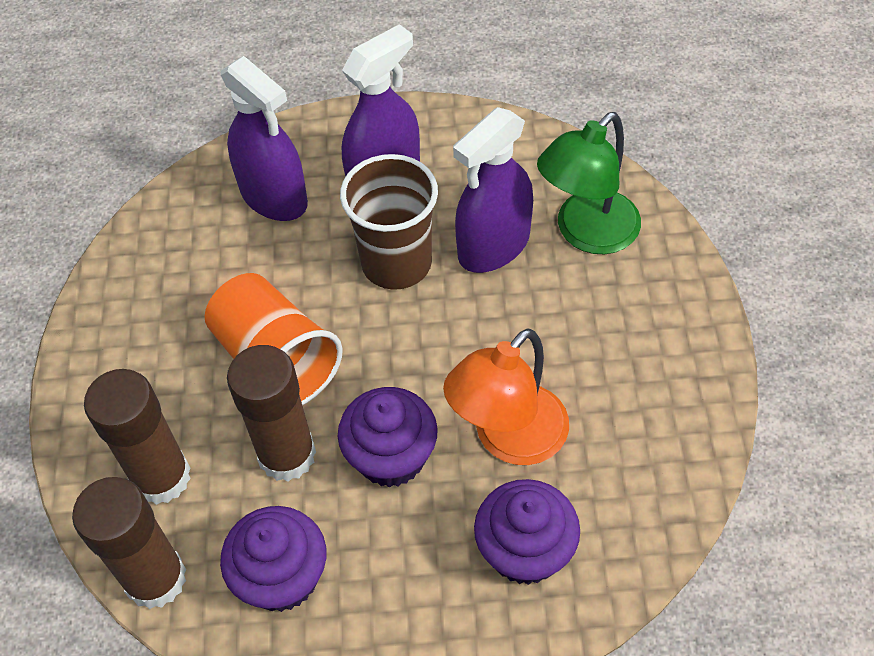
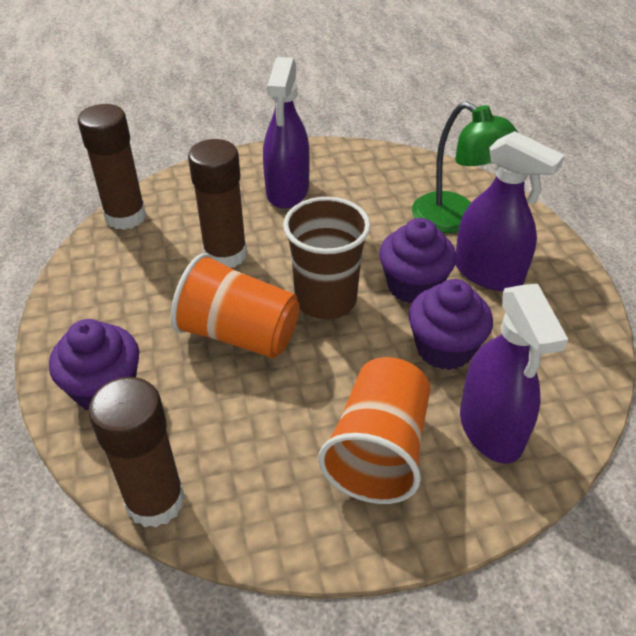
orange cup: 1 -> 2
orange lamp: 1 -> 0

